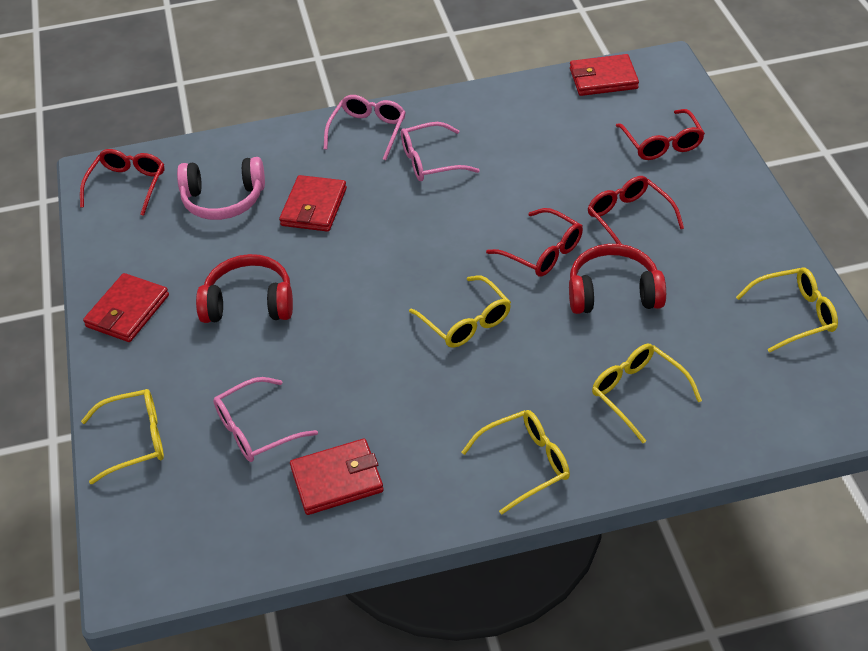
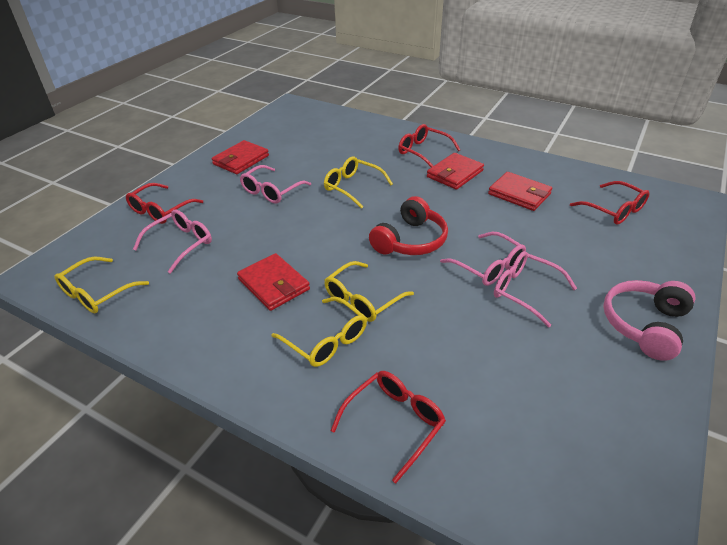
pink glasses: 3 -> 4
red headphones: 2 -> 1
yellow glasses: 5 -> 4

